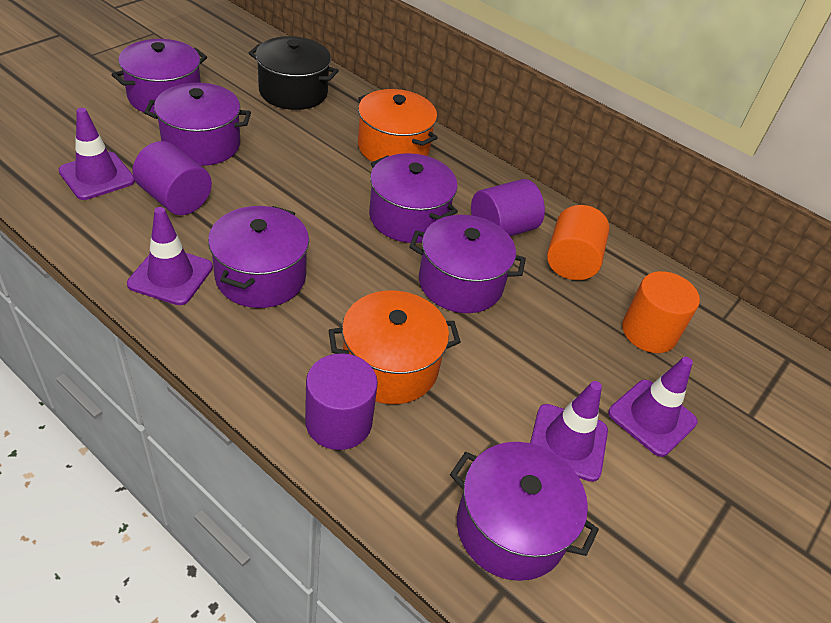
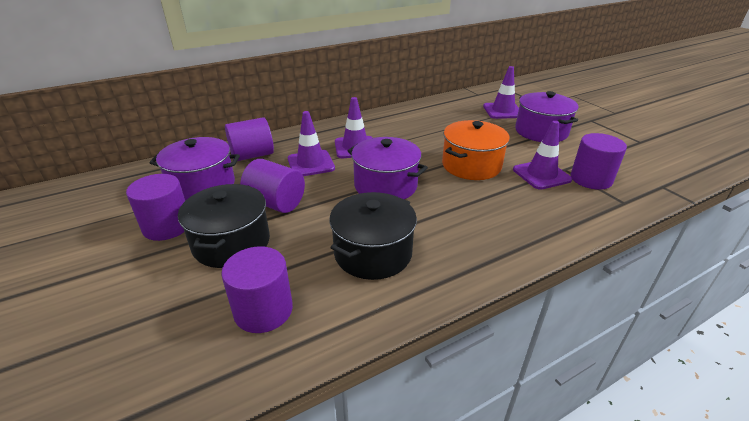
black pot: 1 -> 2
orange cylinder: 2 -> 0
orange pot: 2 -> 1
purple cylinder: 3 -> 5
purple pot: 6 -> 3

